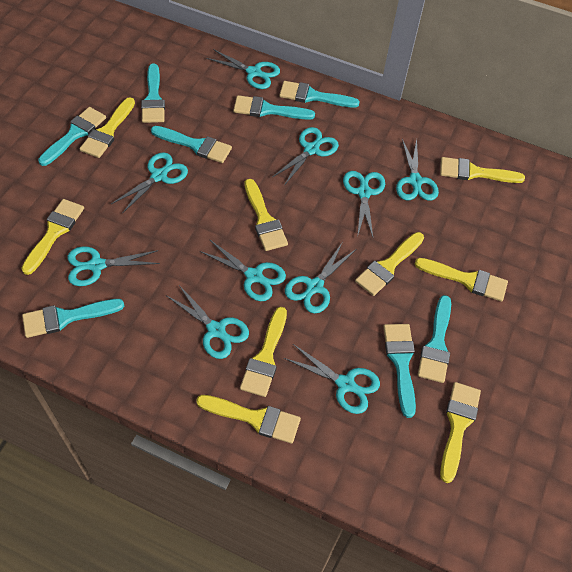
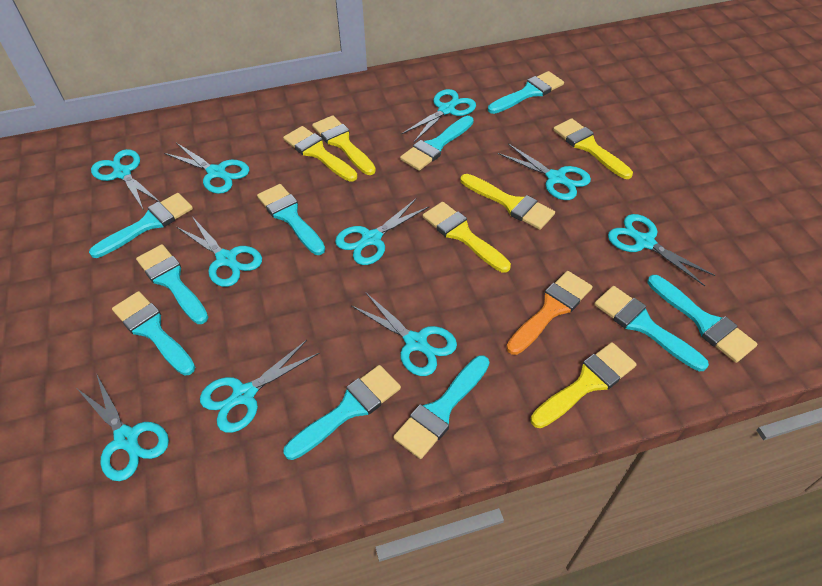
orange brush: 0 -> 1
turquoise brush: 8 -> 10
yellow brush: 9 -> 6

